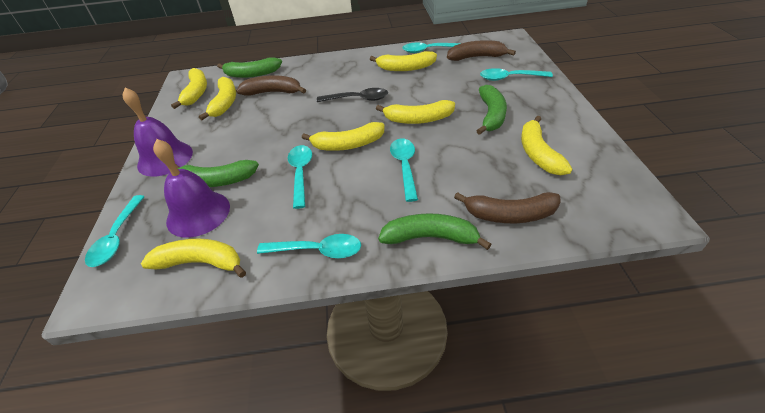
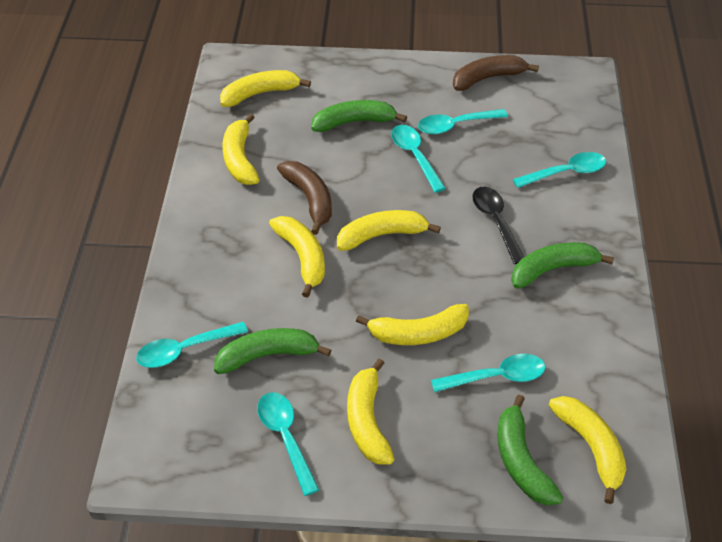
brown banana: 3 -> 2
purple bell: 2 -> 0

